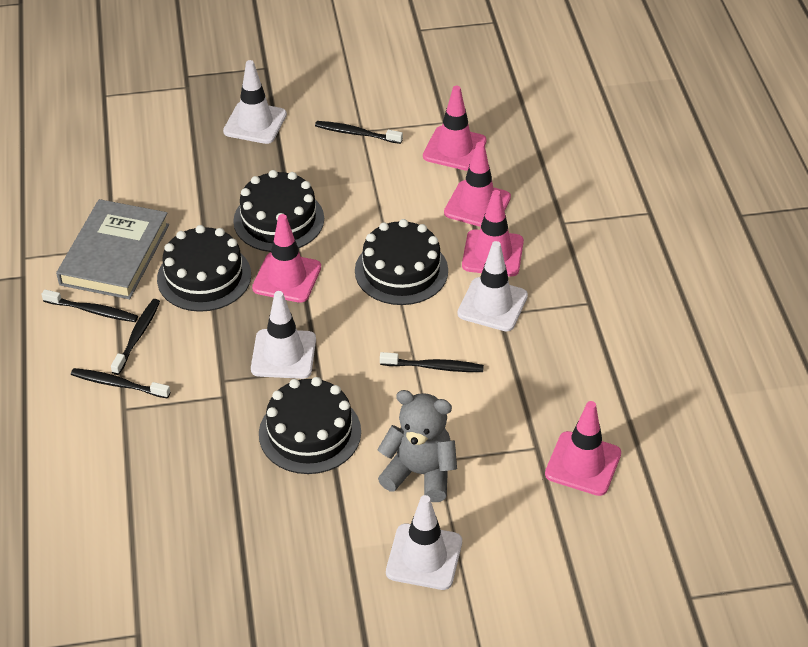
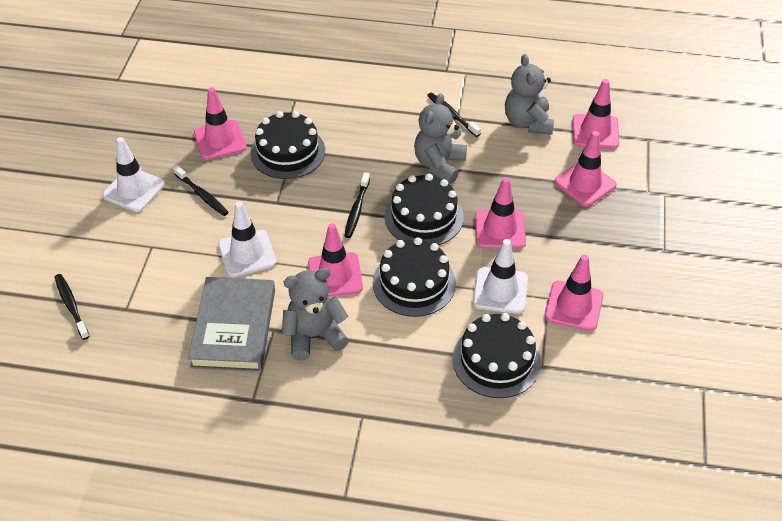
black toothbrush: 5 -> 4
grey teddy bear: 1 -> 3
pink traffic cone: 5 -> 6
white traffic cone: 4 -> 3

